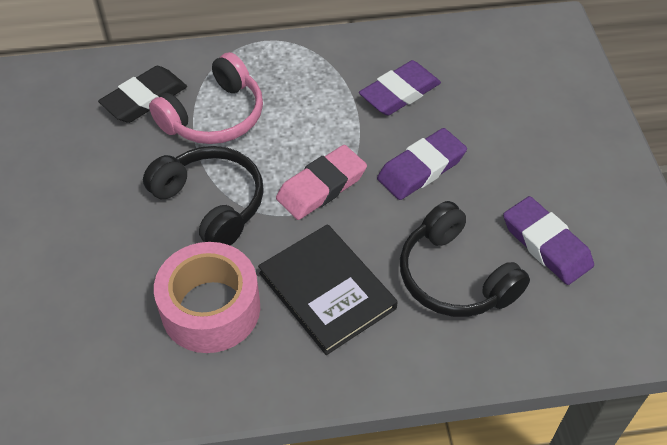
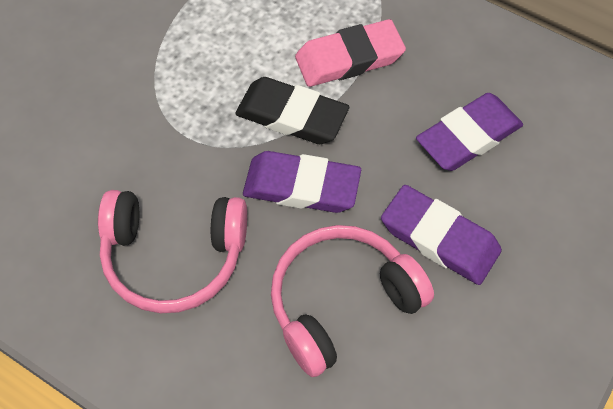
black book: 1 -> 0
black headphones: 2 -> 0
pink headphones: 1 -> 2
pink tape: 1 -> 0

